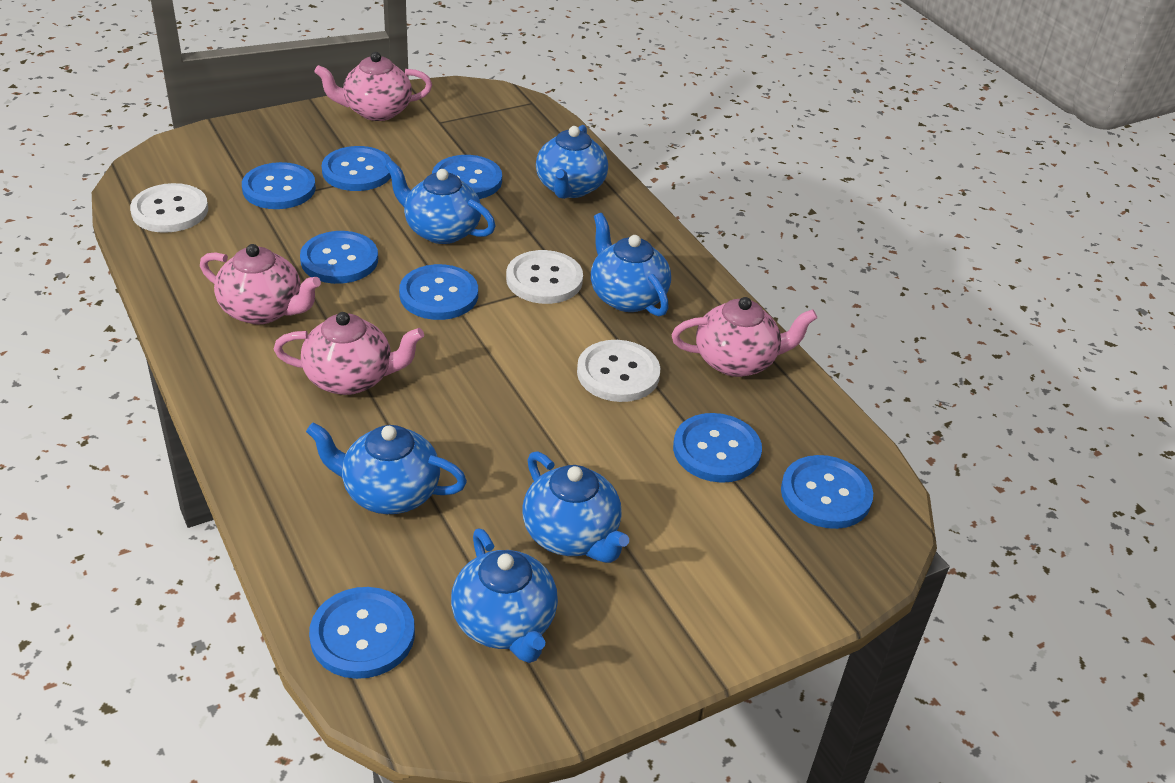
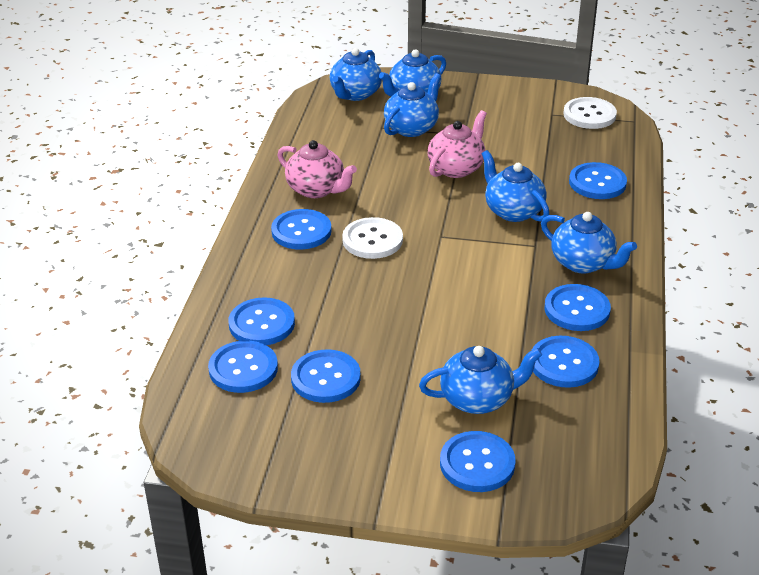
pink teapot: 4 -> 2
white button: 3 -> 2

